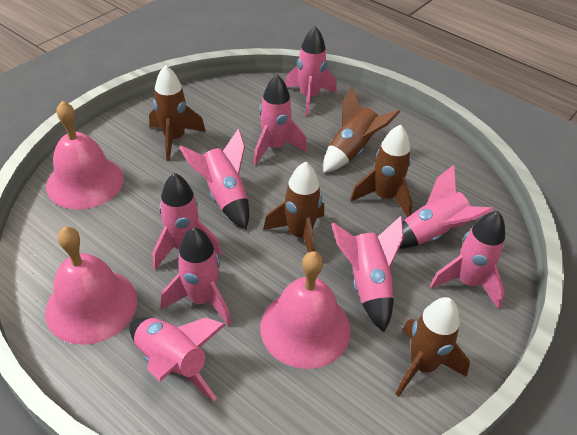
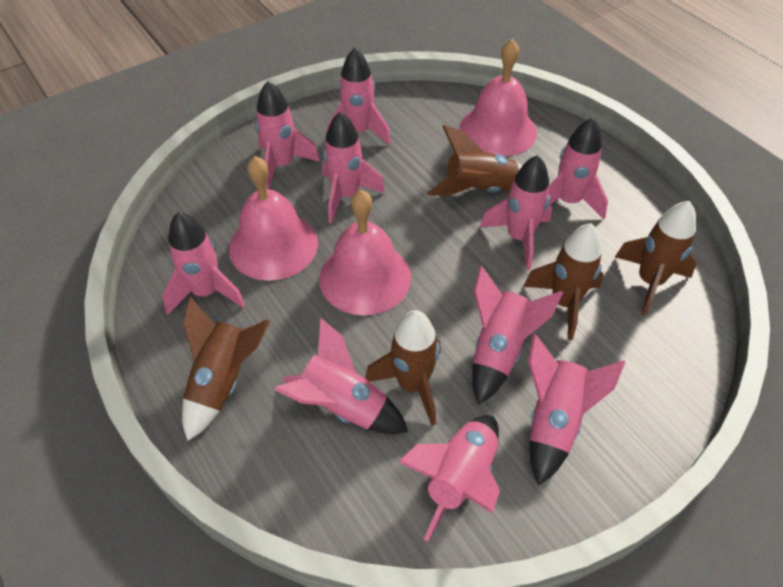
pink rocket: 9 -> 10

